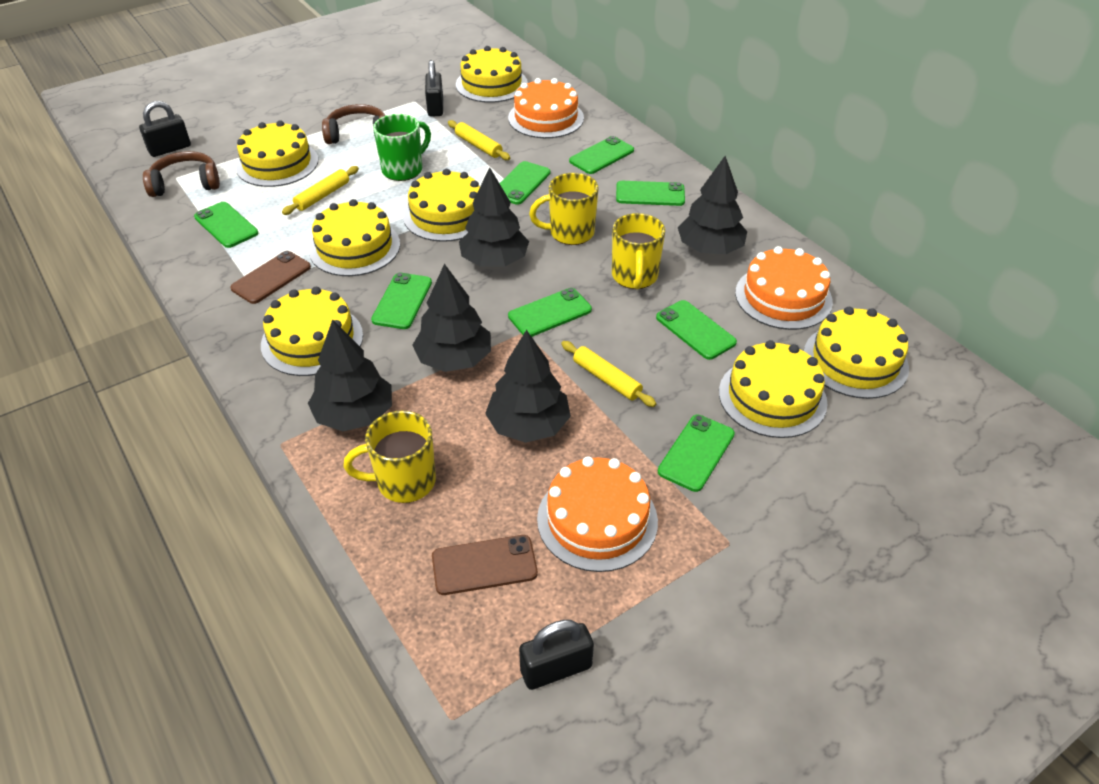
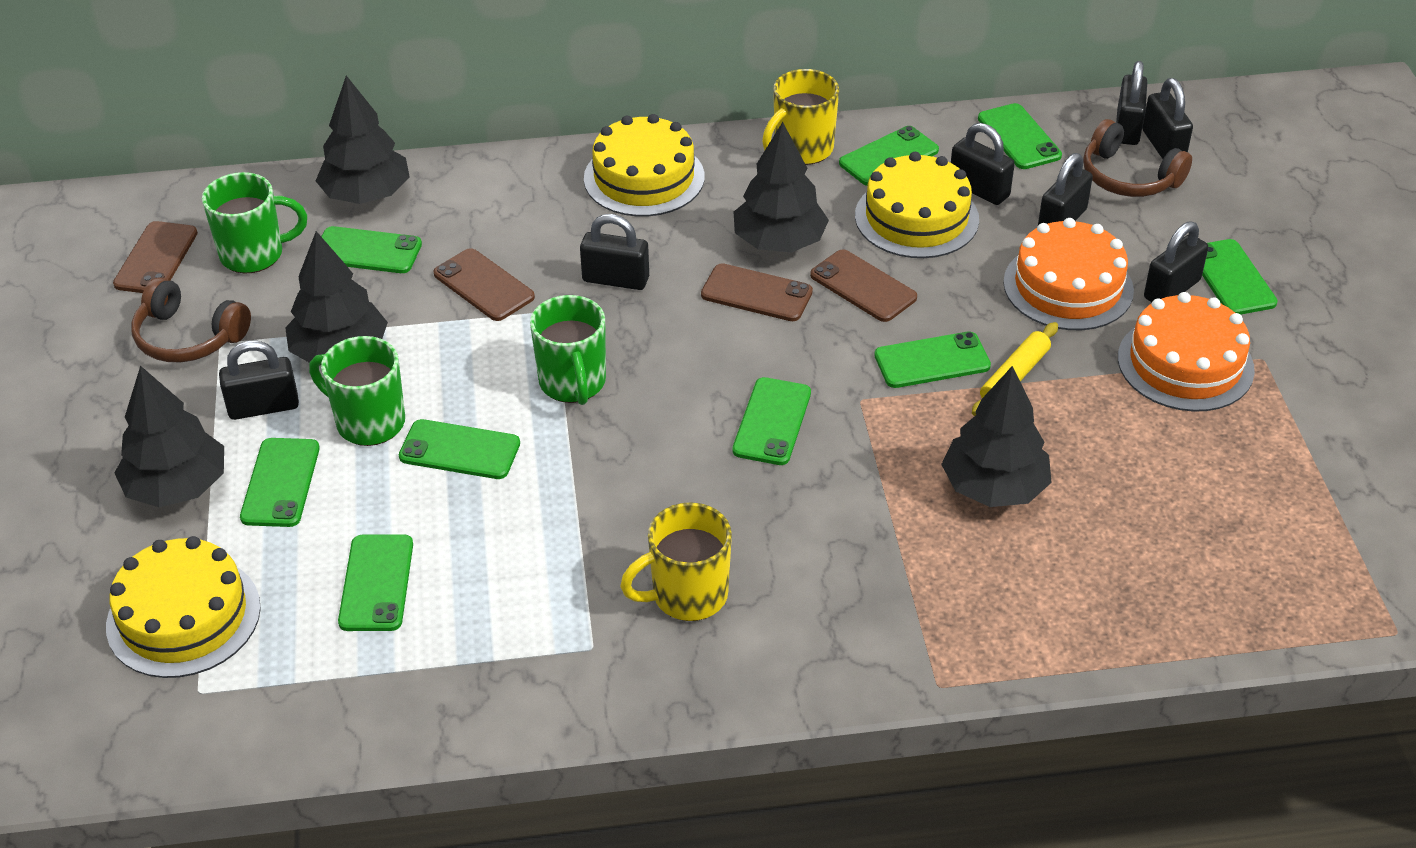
black padlock: 3 -> 7
brown phone: 2 -> 4
green mug: 1 -> 3
green phone: 8 -> 9
orange cake: 3 -> 2
yellow cake: 7 -> 3
yellow mug: 3 -> 2
yellow rolling pin: 3 -> 1

